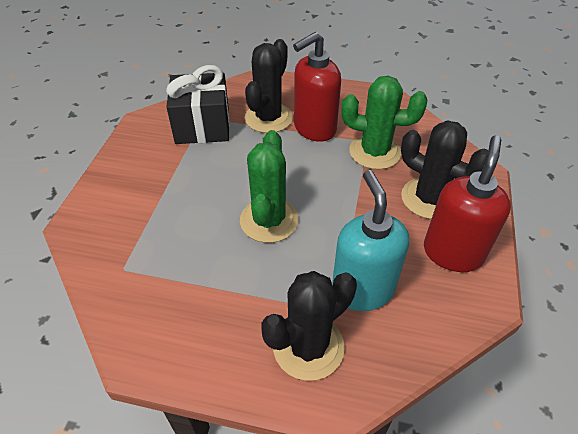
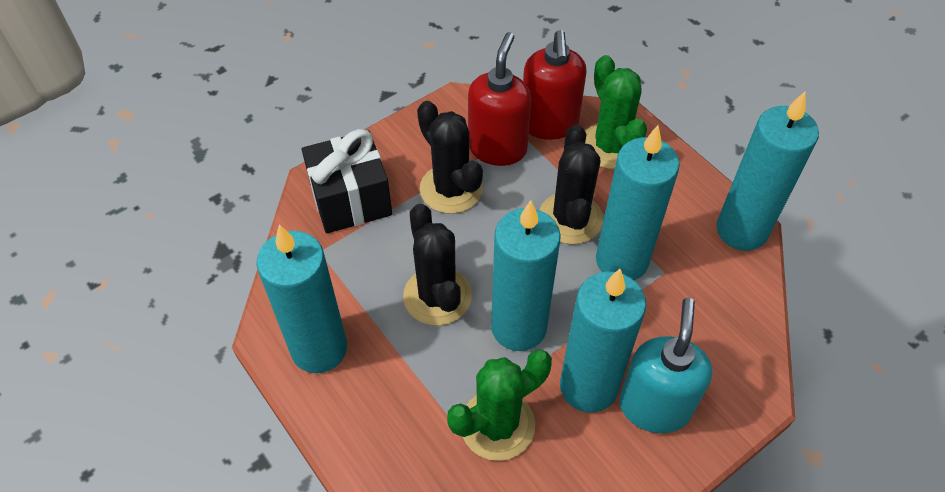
turquoise candle: 0 -> 5

